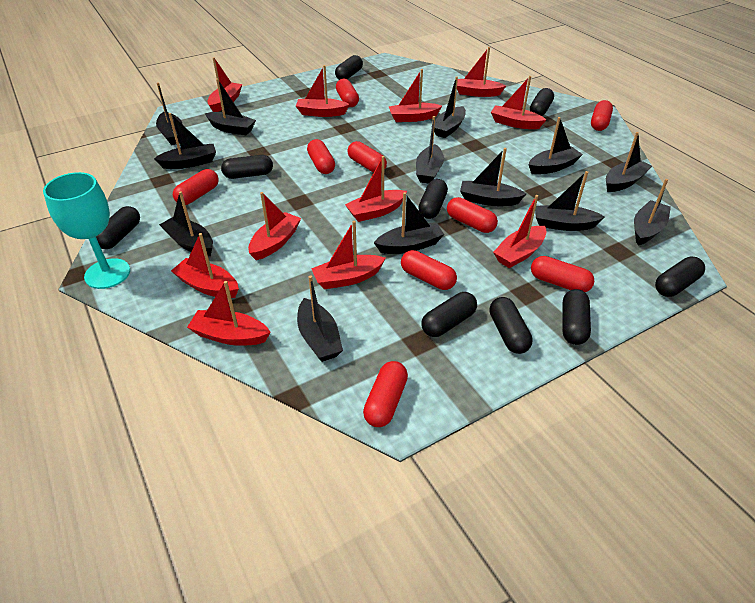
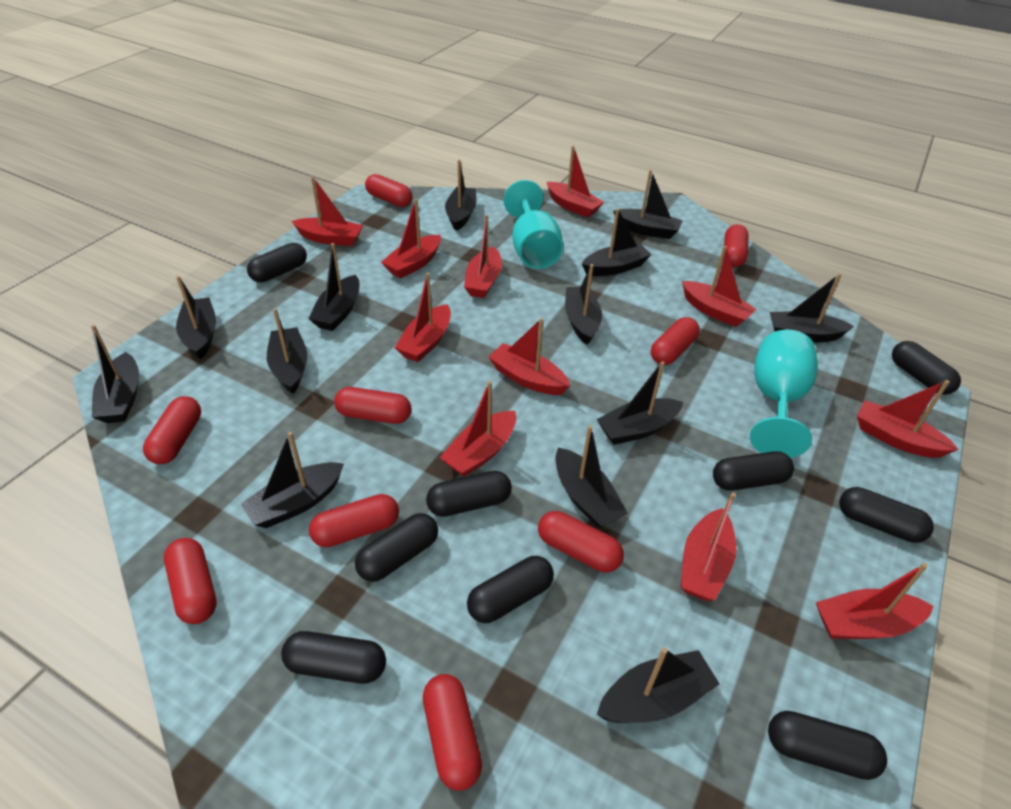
turquoise goblet: 1 -> 2

